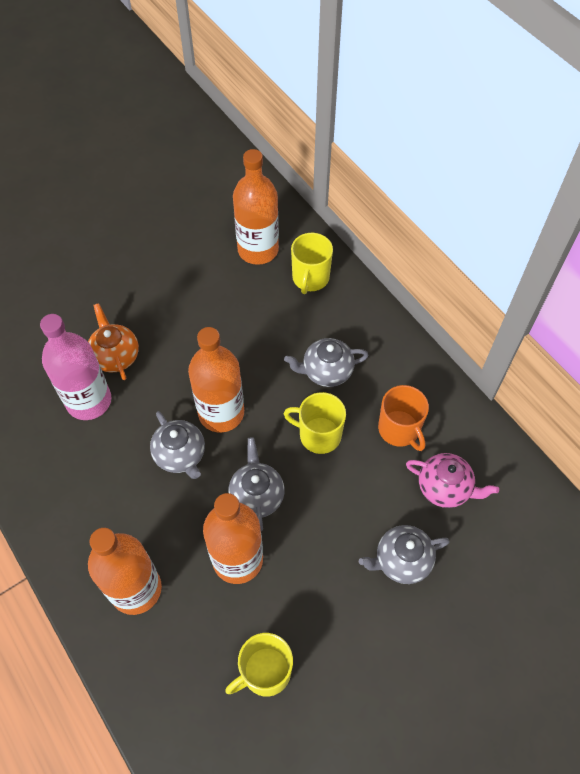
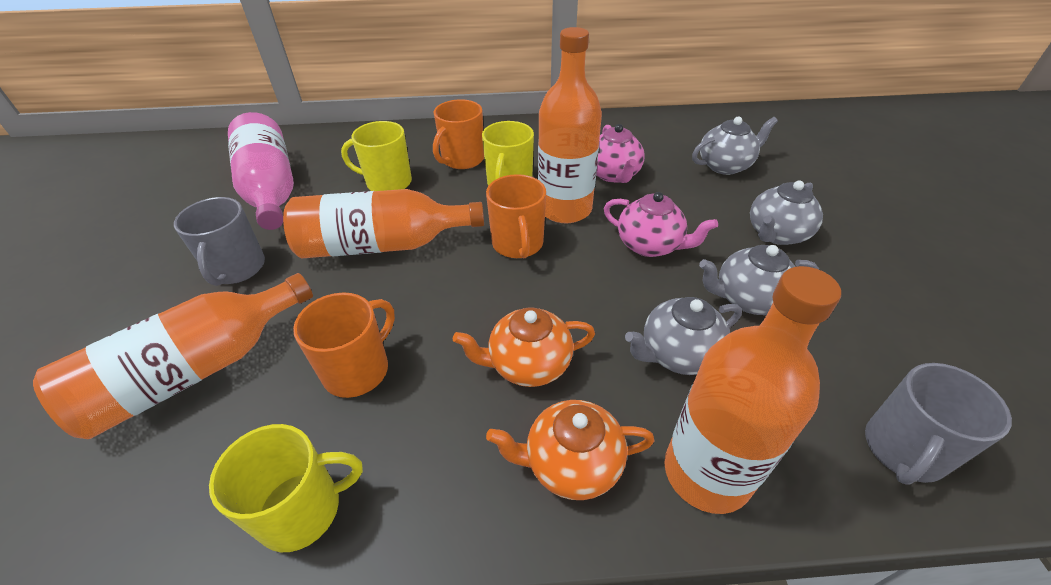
grey mug: 0 -> 2
orange mug: 1 -> 3
orange teapot: 1 -> 2
pink teapot: 1 -> 2

